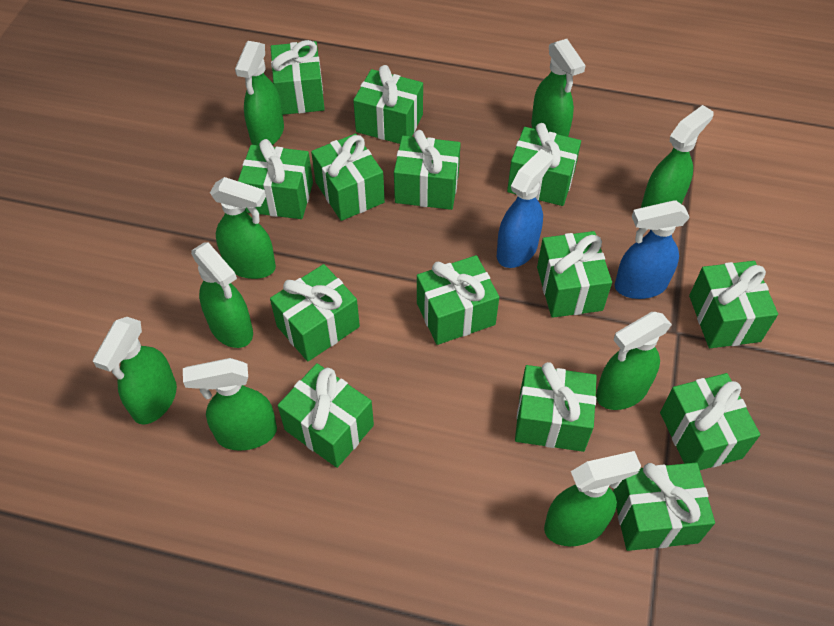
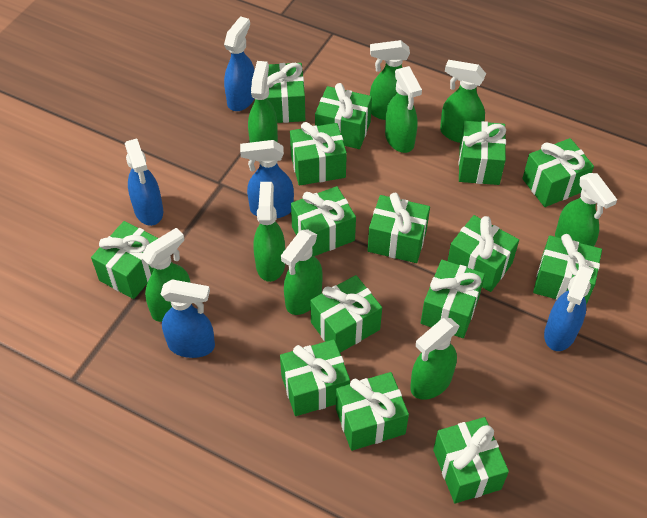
blue spray bottle: 2 -> 5
green gift: 14 -> 15

